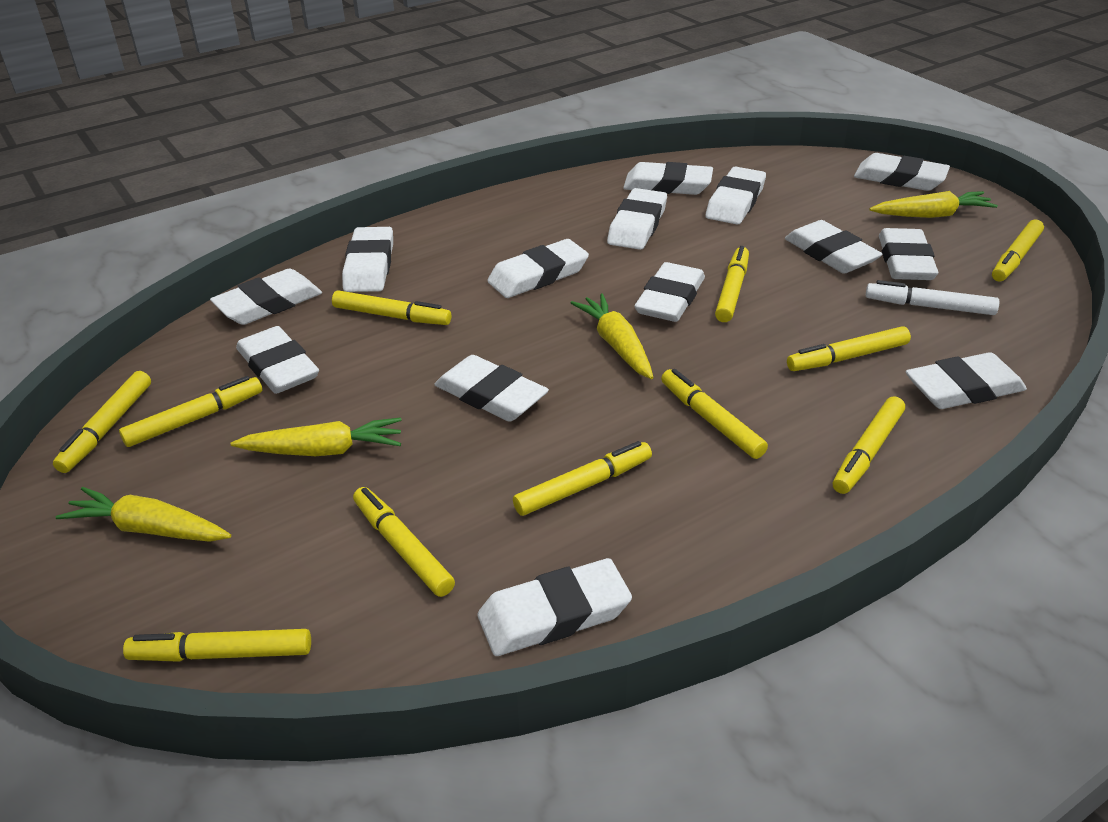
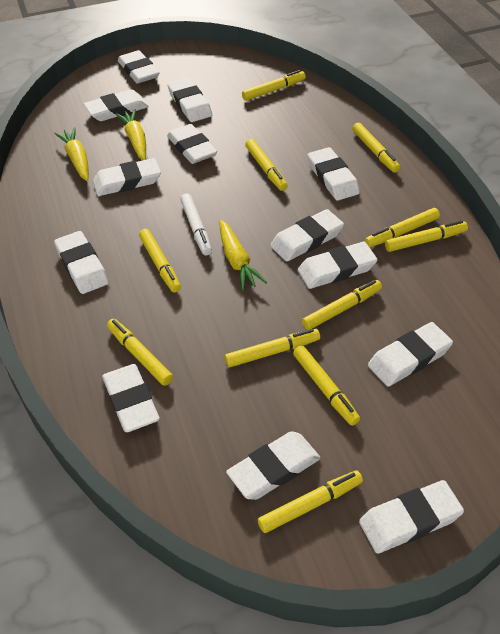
white eraser: 14 -> 13
yellow carrot: 4 -> 3

